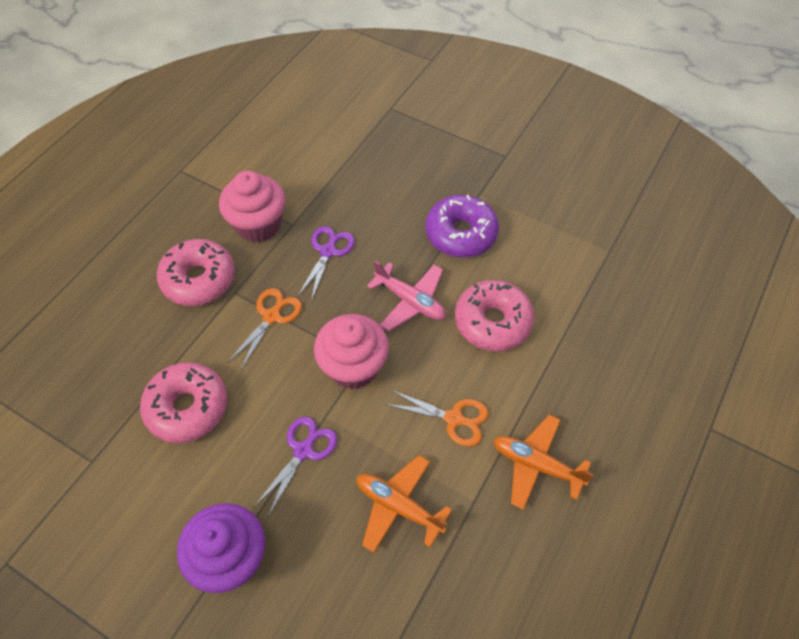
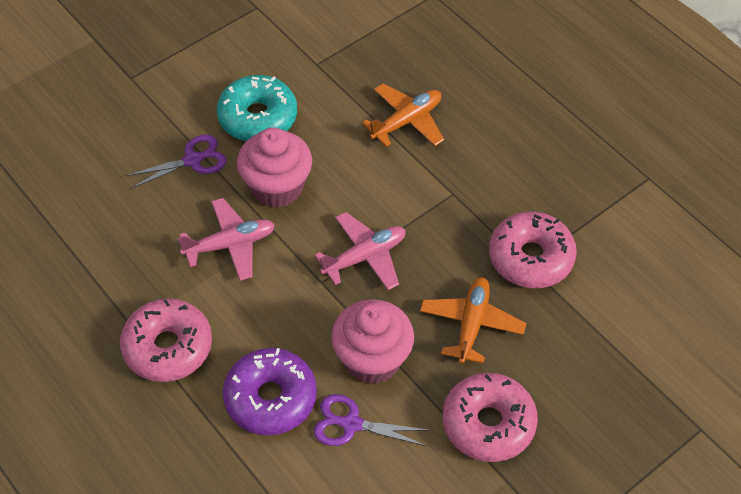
orange scissors: 2 -> 0
pink plane: 1 -> 2
purple cupcake: 1 -> 0
turquoise donut: 0 -> 1

